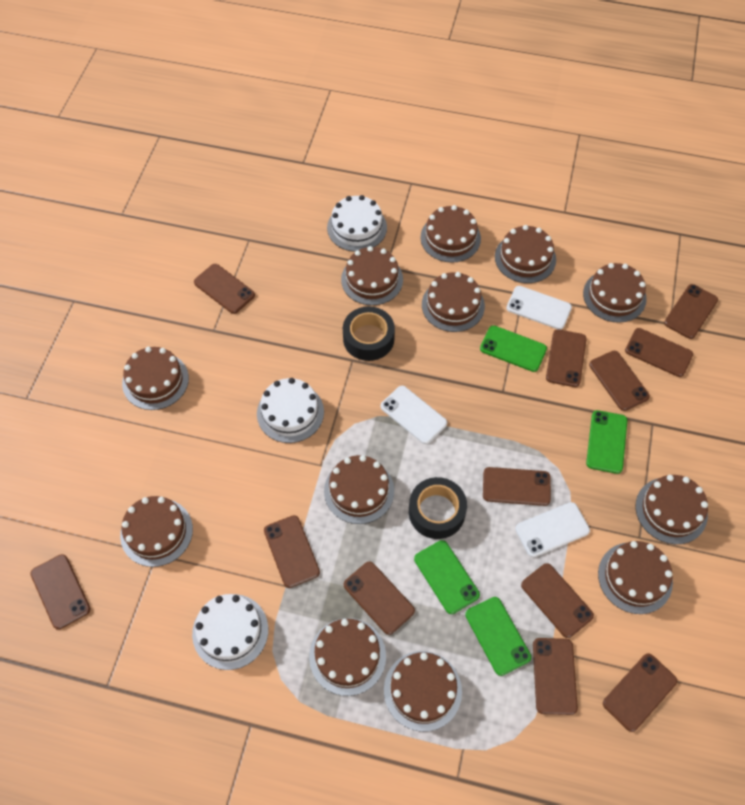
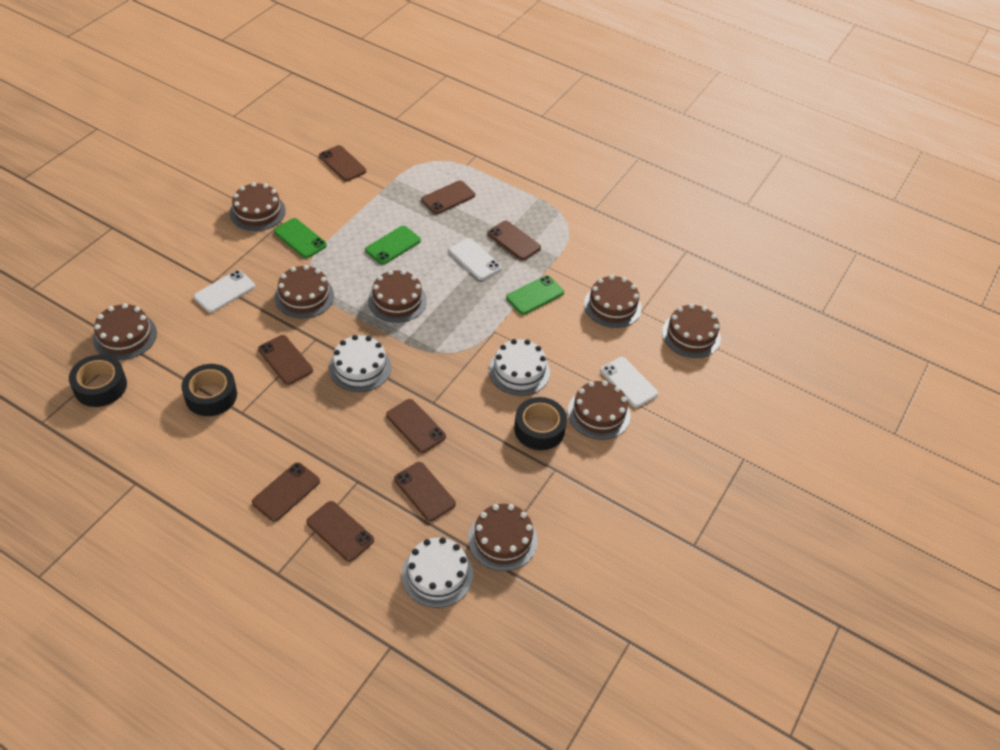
black tape: 2 -> 3
brown cake: 12 -> 8
brown phone: 12 -> 8
green phone: 4 -> 3

